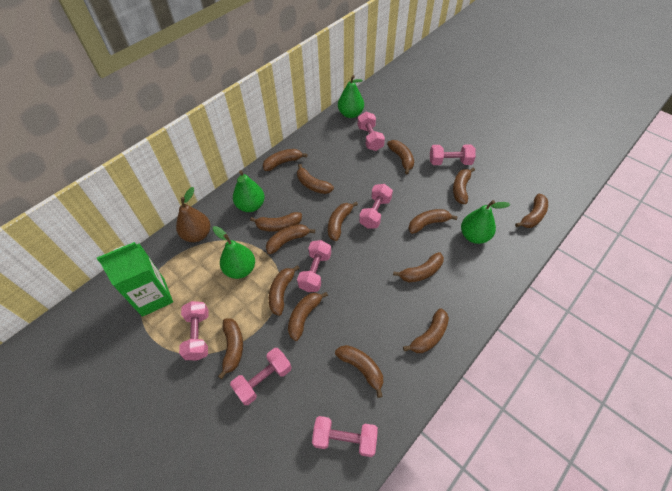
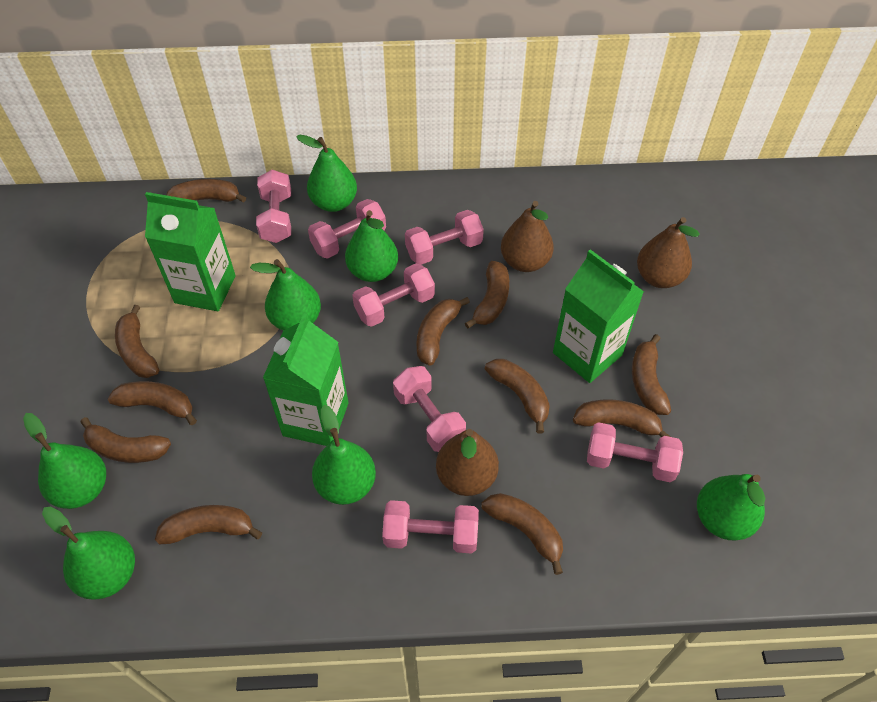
brown banana: 15 -> 11
brown pear: 1 -> 3
green carton: 1 -> 3
green pear: 4 -> 7

